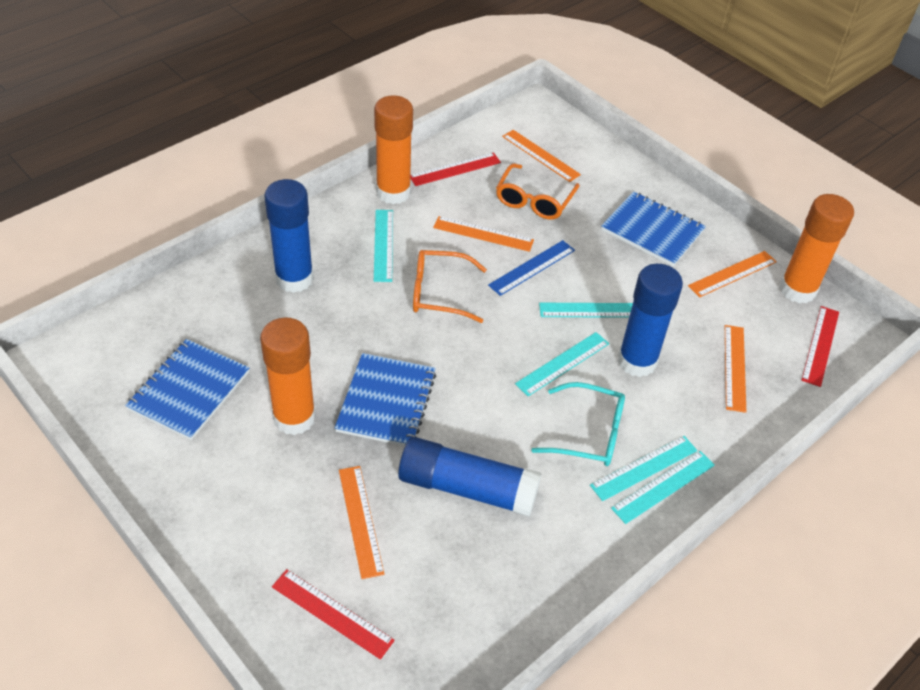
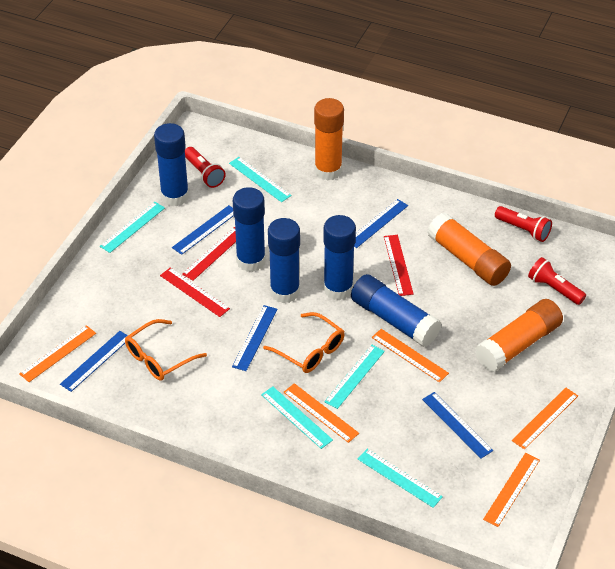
blue glue stick: 3 -> 5
blue notebook: 3 -> 0
blue ruler: 1 -> 5
red flashlight: 0 -> 3
turquoise glasses: 1 -> 0

